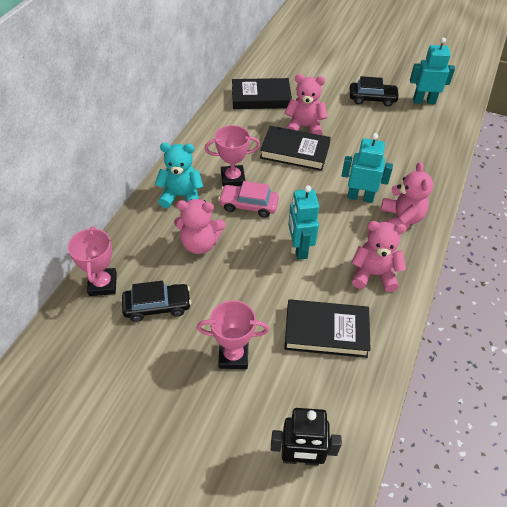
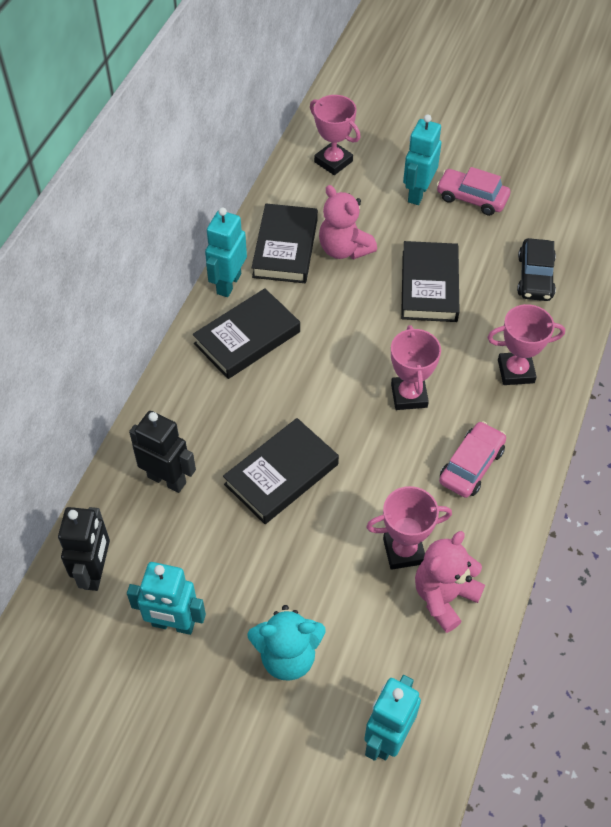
black book: 3 -> 4
black car: 2 -> 1
black robot: 1 -> 2
pink car: 1 -> 2
pink teddy bear: 4 -> 2
pink trophy: 3 -> 4
turquoise robot: 3 -> 4

